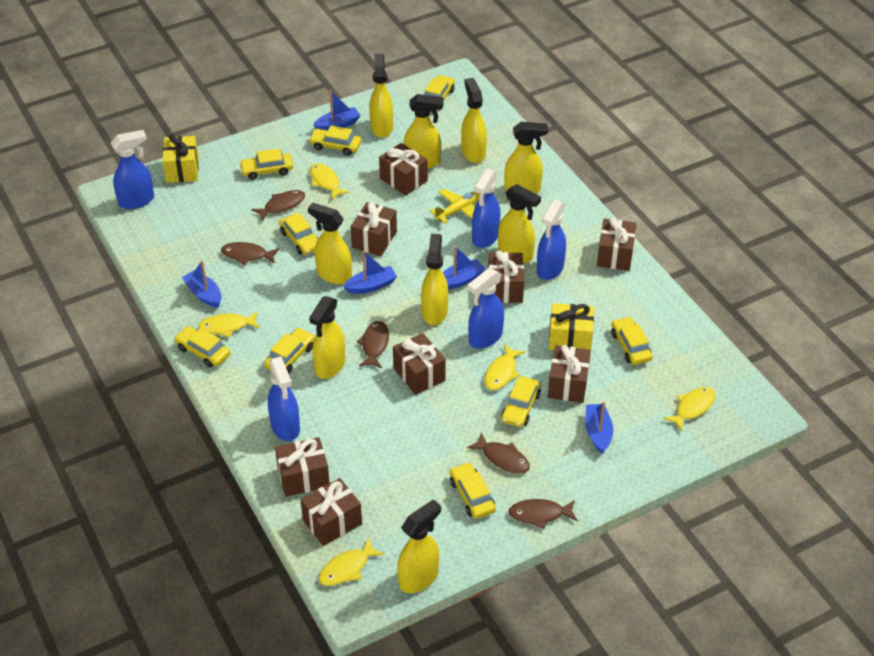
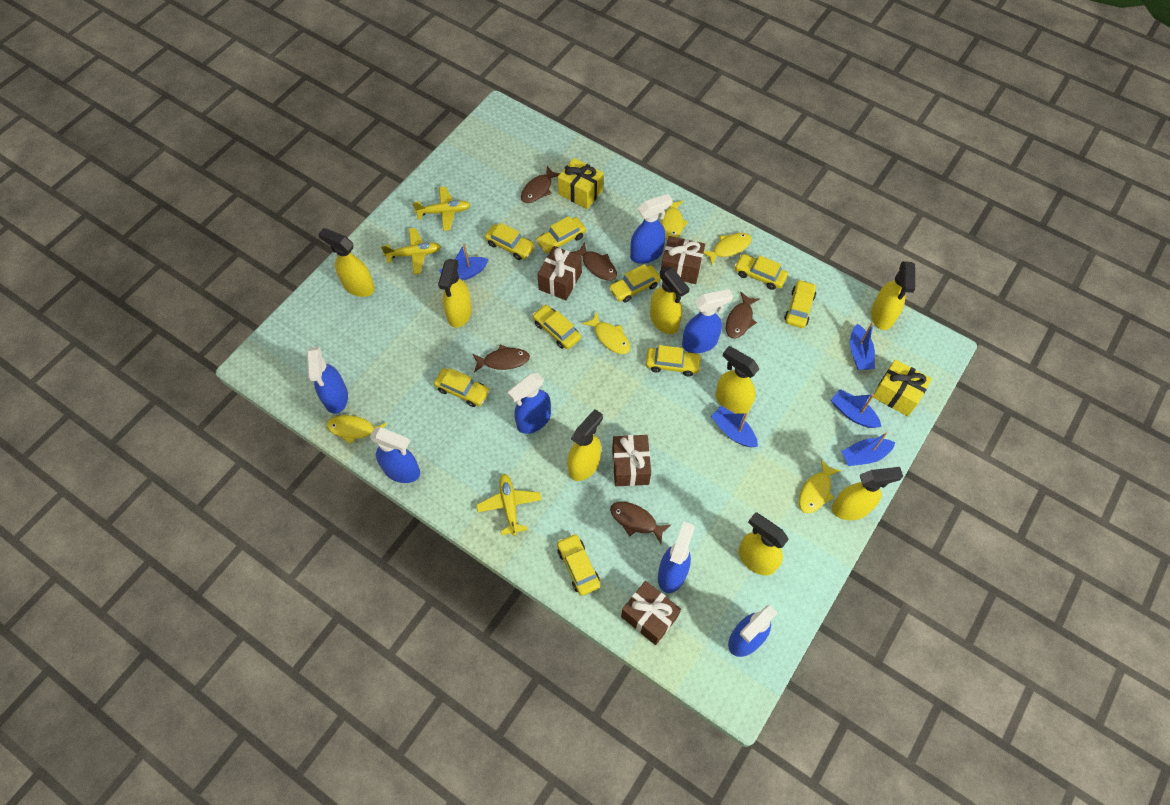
blue spray bottle: 5 -> 7
brown gift: 8 -> 4
yellow plane: 1 -> 3
yellow spray bottle: 9 -> 8

